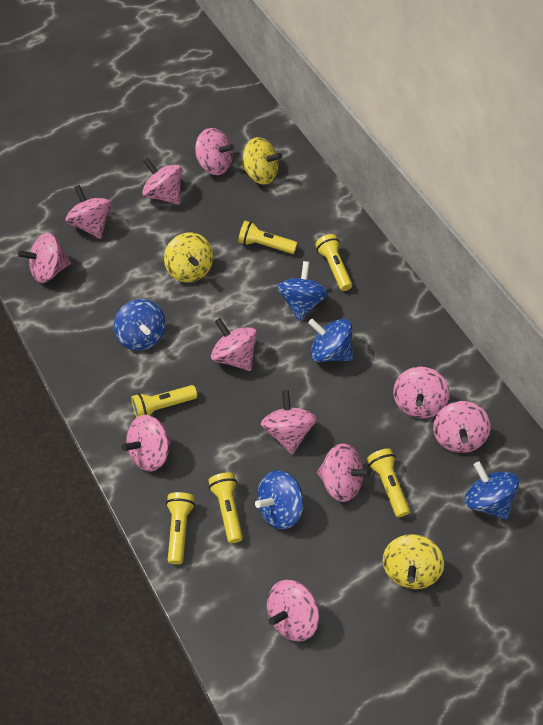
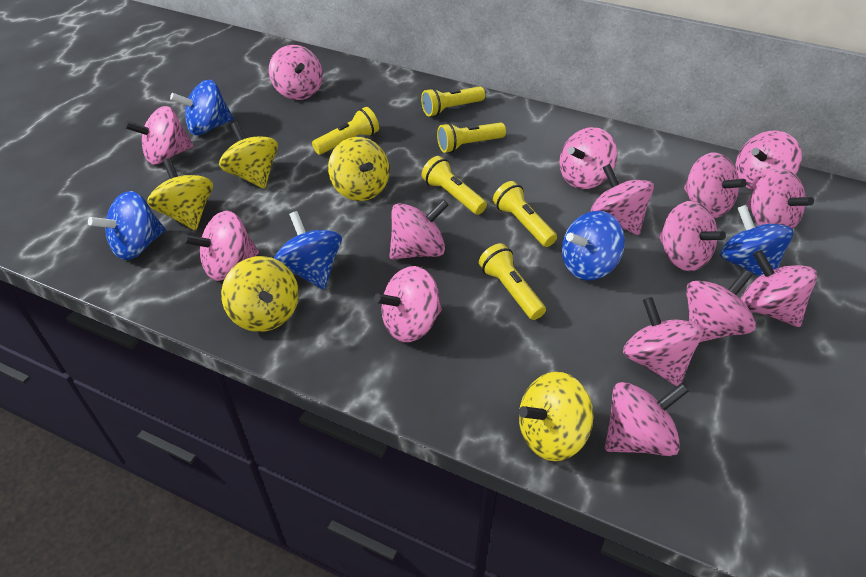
pink spinning top: 11 -> 15
yellow spinning top: 3 -> 5

